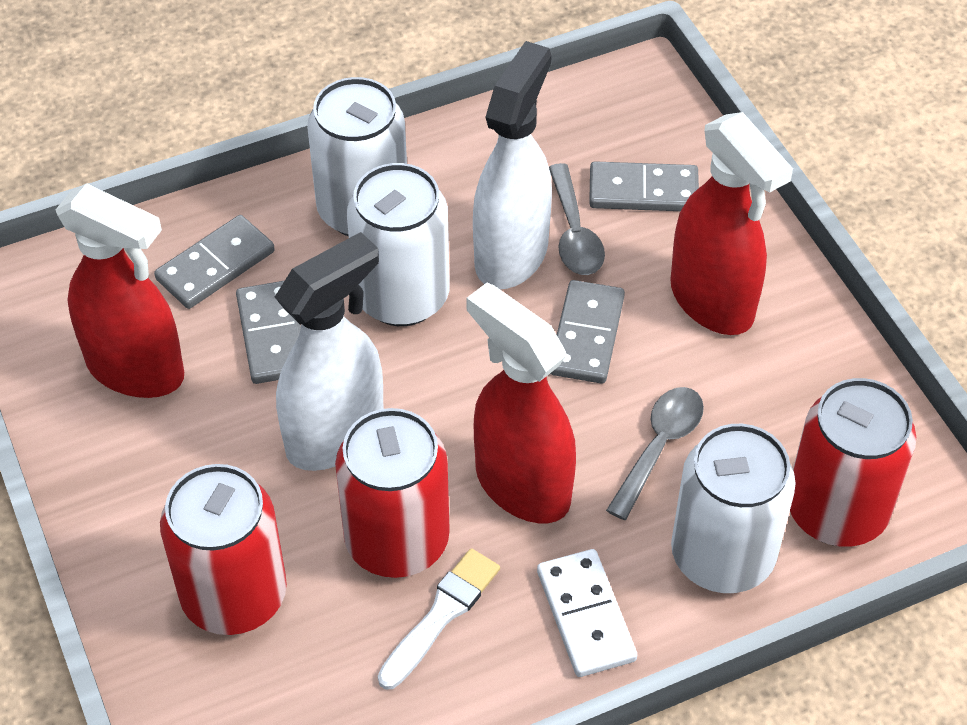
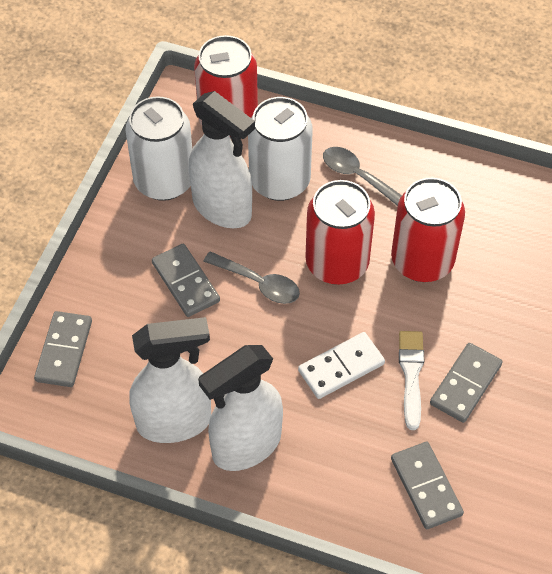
red spray bottle: 3 -> 0
white can: 3 -> 2
white spray bottle: 2 -> 3

